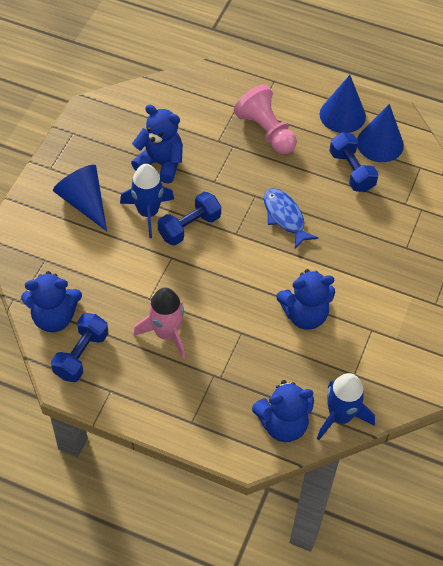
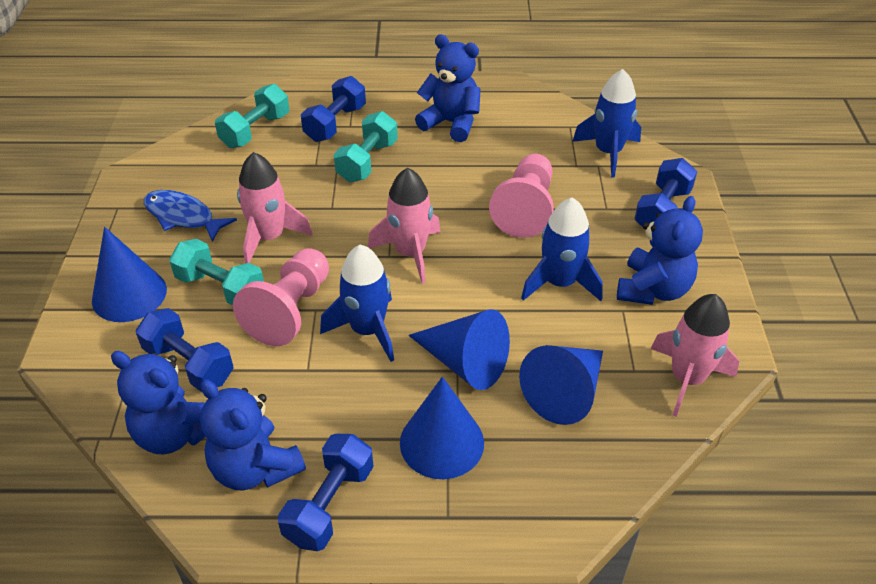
blue cone: 3 -> 4
blue dumbbell: 3 -> 4
blue rocket: 2 -> 3
pink pawn: 1 -> 2
pink rocket: 1 -> 3
turquoise dumbbell: 0 -> 3

